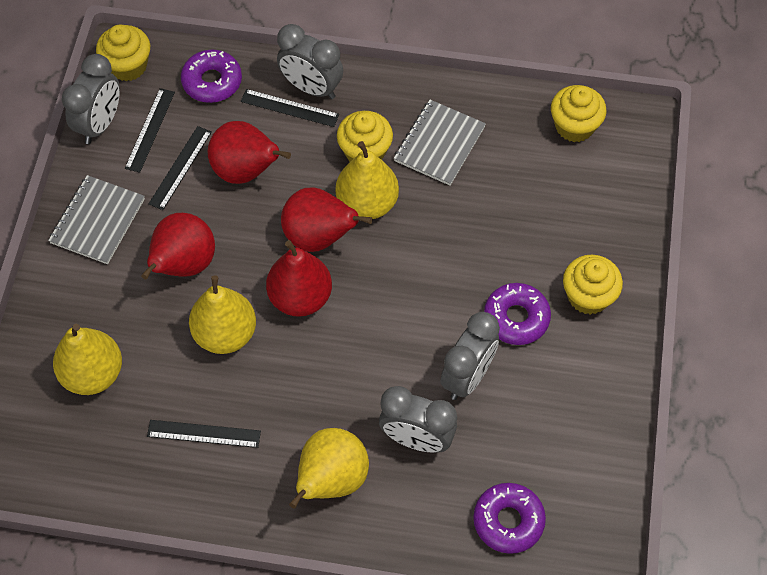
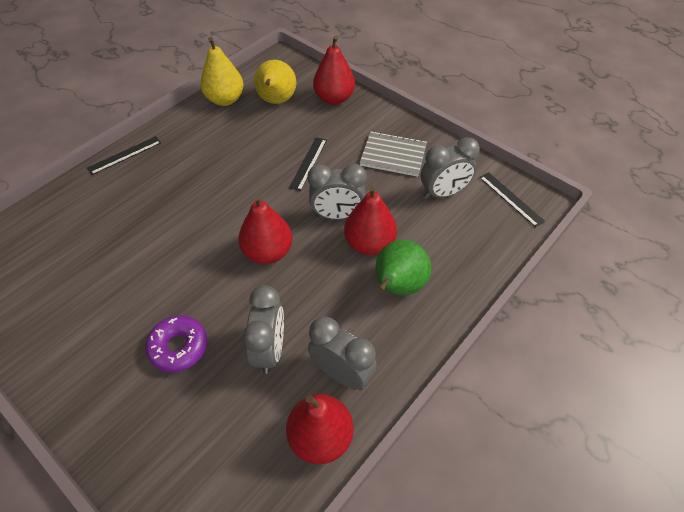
black ruler: 4 -> 3
green pear: 0 -> 1
grey notebook: 2 -> 1
purple donut: 3 -> 1
yellow cupcake: 4 -> 0
yellow pear: 4 -> 2

